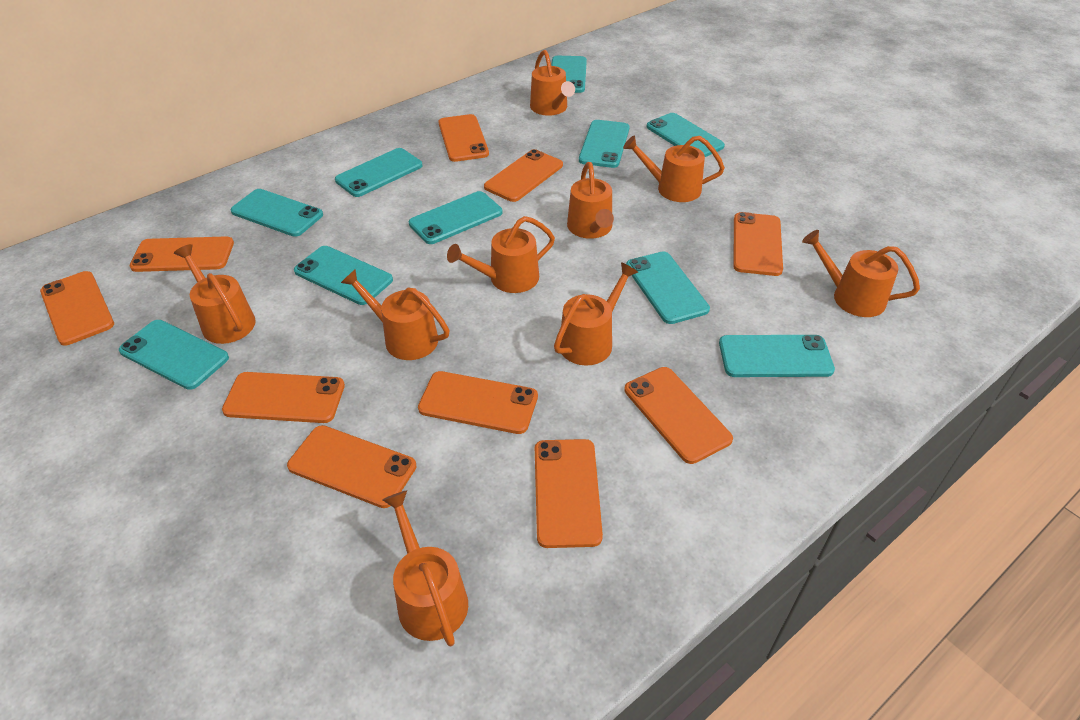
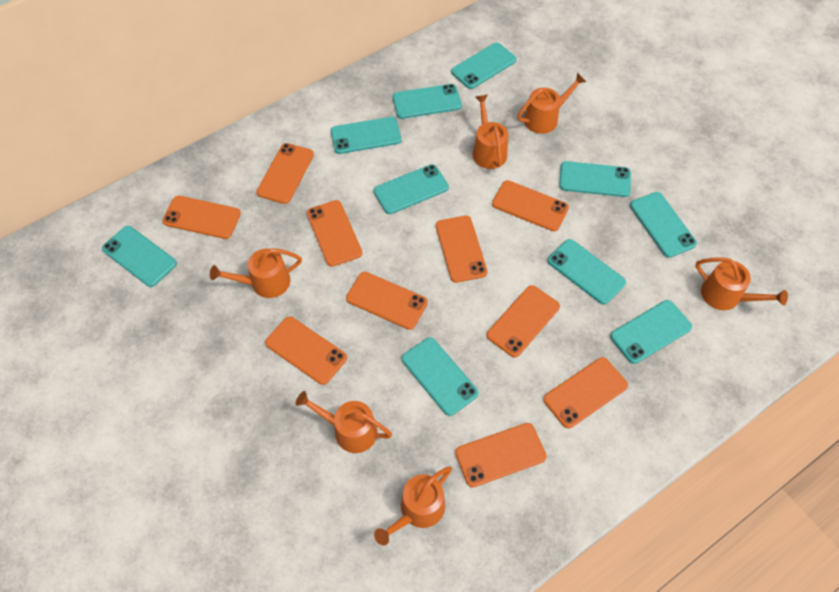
orange watering can: 9 -> 6

